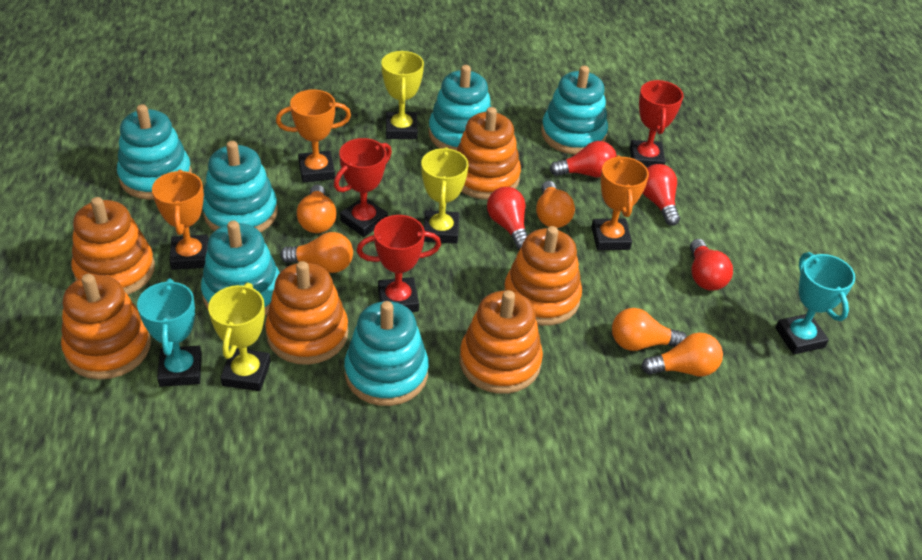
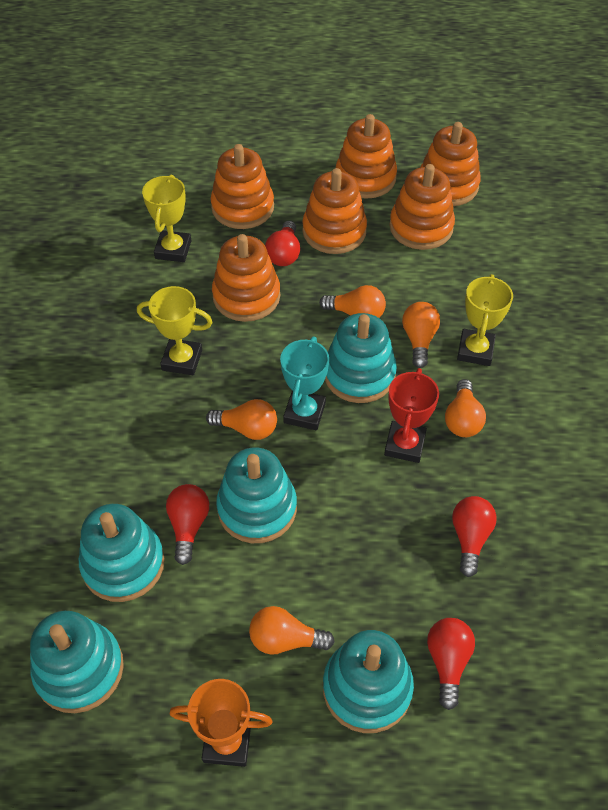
orange trophy: 3 -> 1
red trophy: 3 -> 1
turquoise stacking toy: 6 -> 5
turquoise trophy: 2 -> 1

